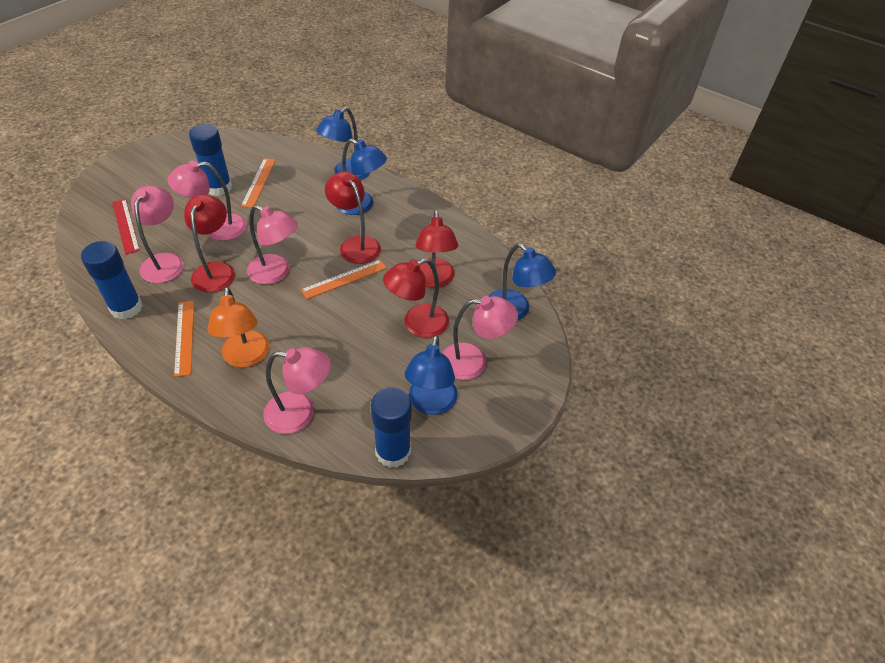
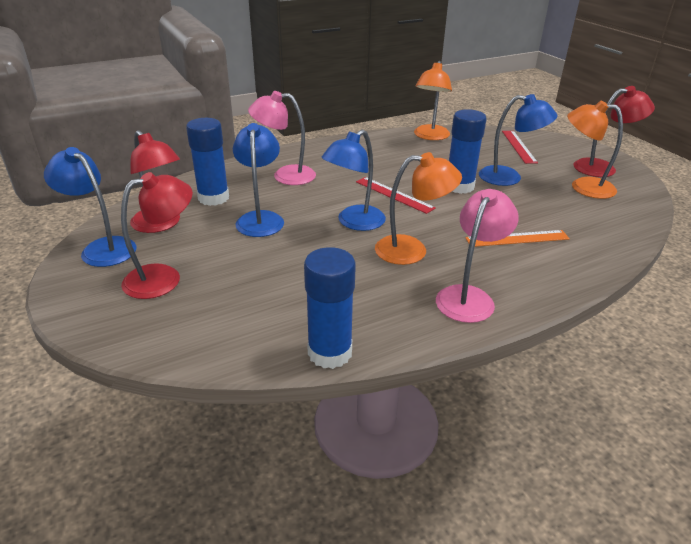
orange lamp: 1 -> 3
orange ruler: 3 -> 1
pink lamp: 5 -> 2
red lamp: 4 -> 3
red ruler: 1 -> 2

